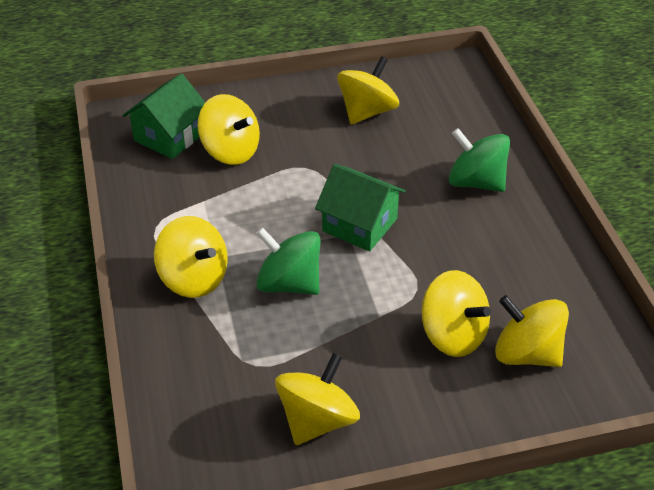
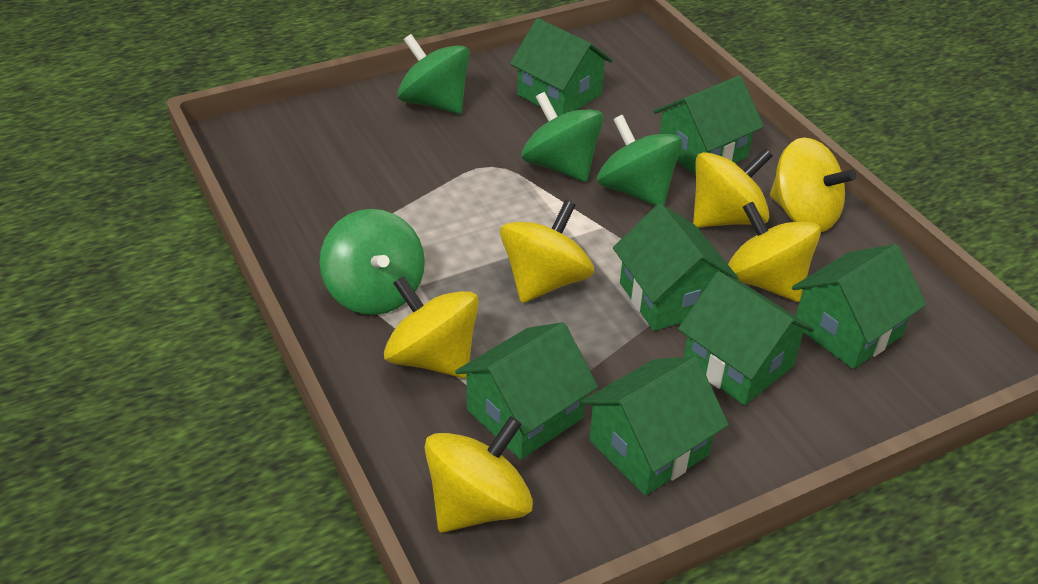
green house: 2 -> 7
green spinning top: 2 -> 4

